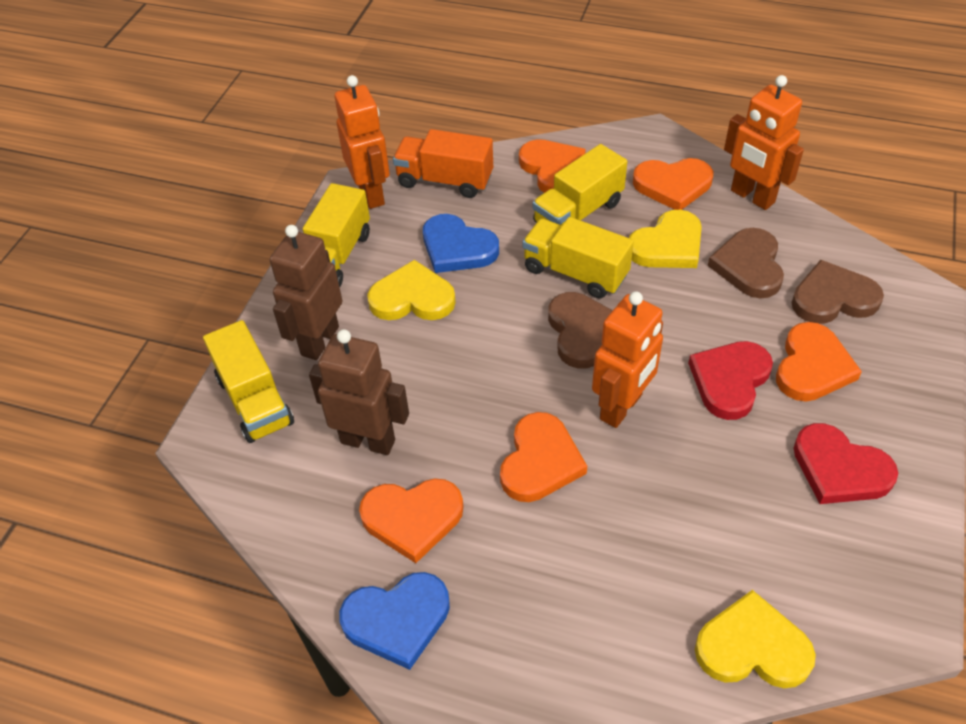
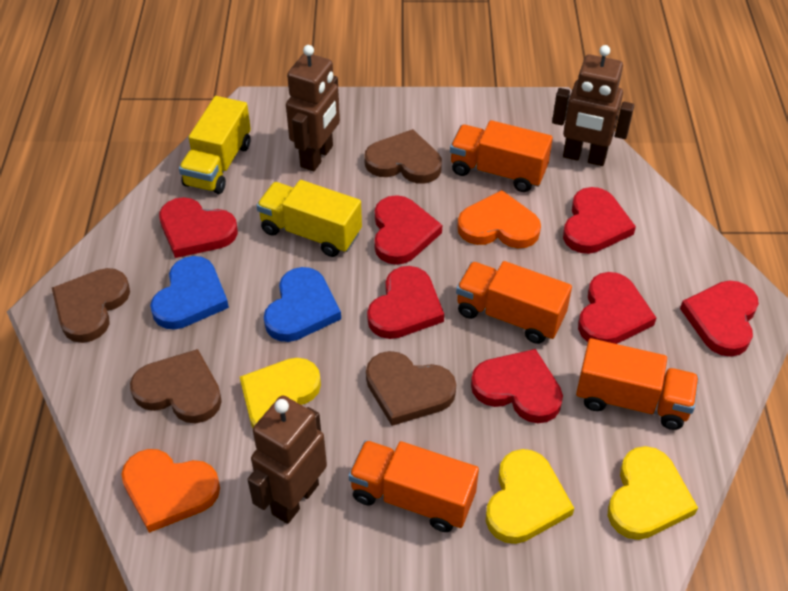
brown heart: 3 -> 4
brown robot: 2 -> 3
orange heart: 5 -> 2
orange robot: 3 -> 0
orange truck: 1 -> 4
red heart: 2 -> 7
yellow truck: 4 -> 2

